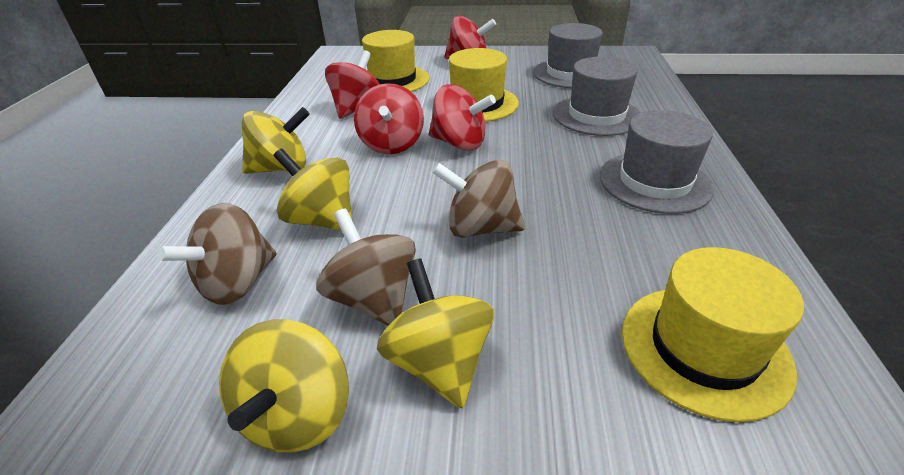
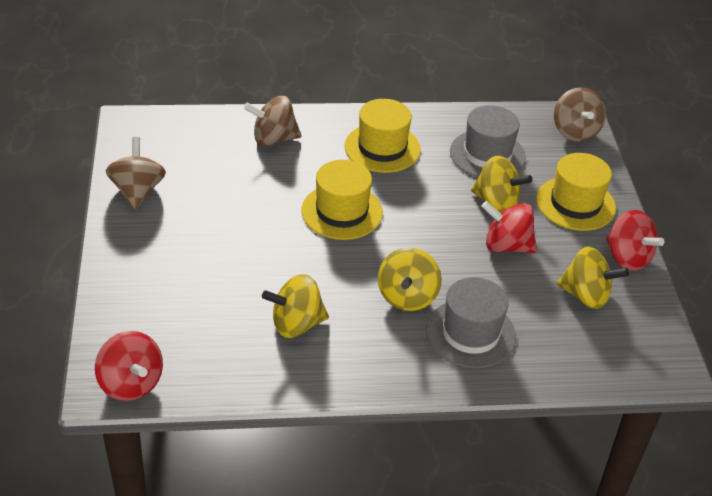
grey hat: 3 -> 2
red spinning top: 4 -> 3

